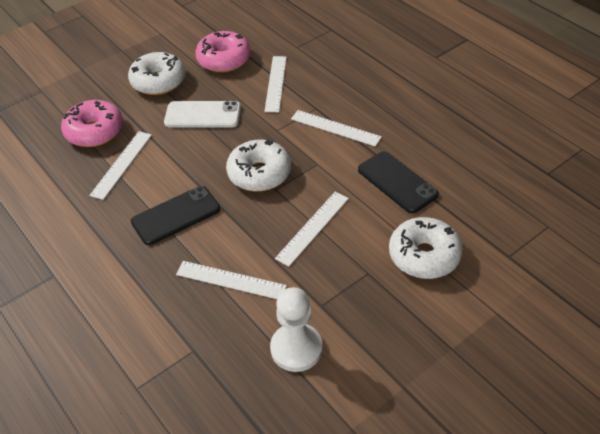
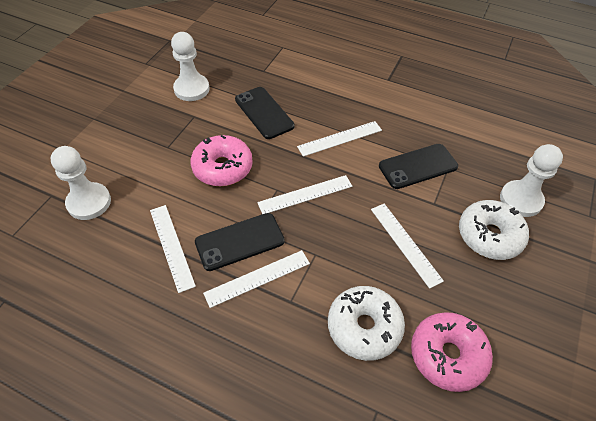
black phone: 2 -> 3
white donut: 3 -> 2
white pawn: 1 -> 3
white phone: 1 -> 0

